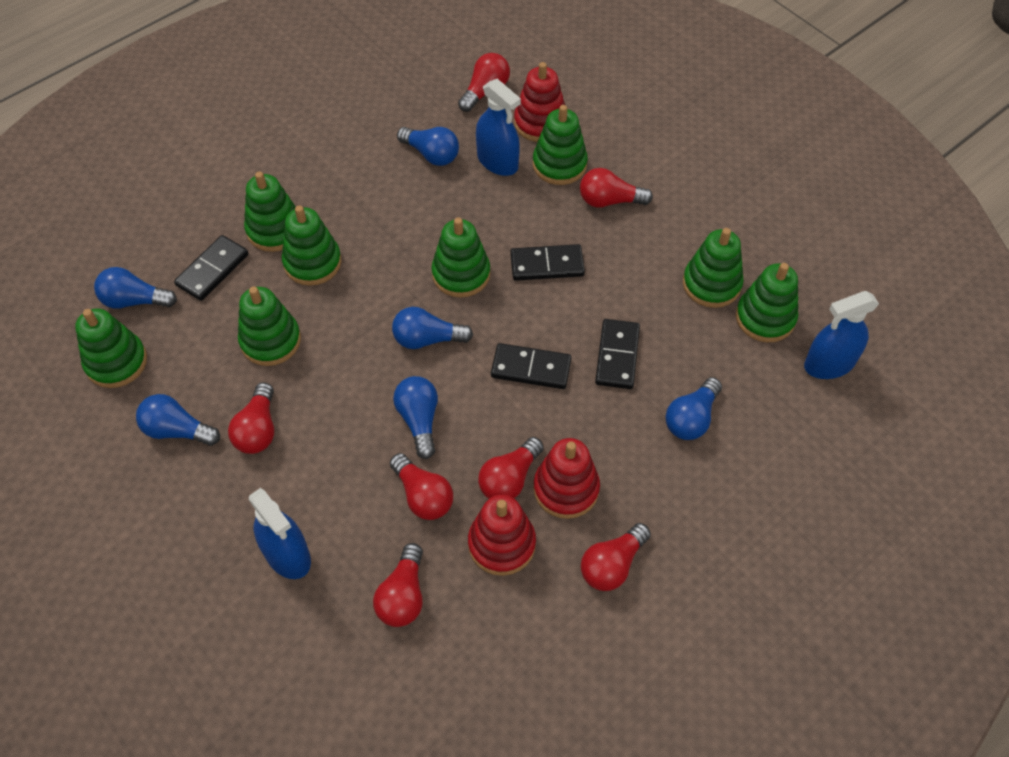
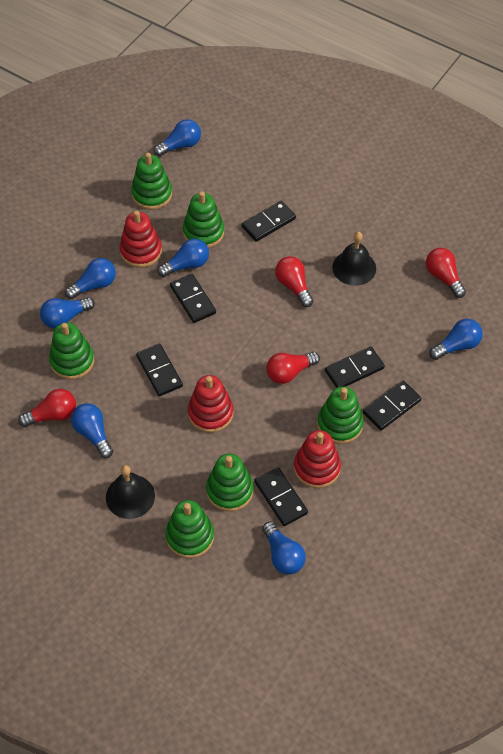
black bell: 0 -> 2
black domino: 4 -> 6
blue light bulb: 6 -> 7
blue spray bottle: 3 -> 0
green stacking toy: 8 -> 6
red light bulb: 7 -> 4

